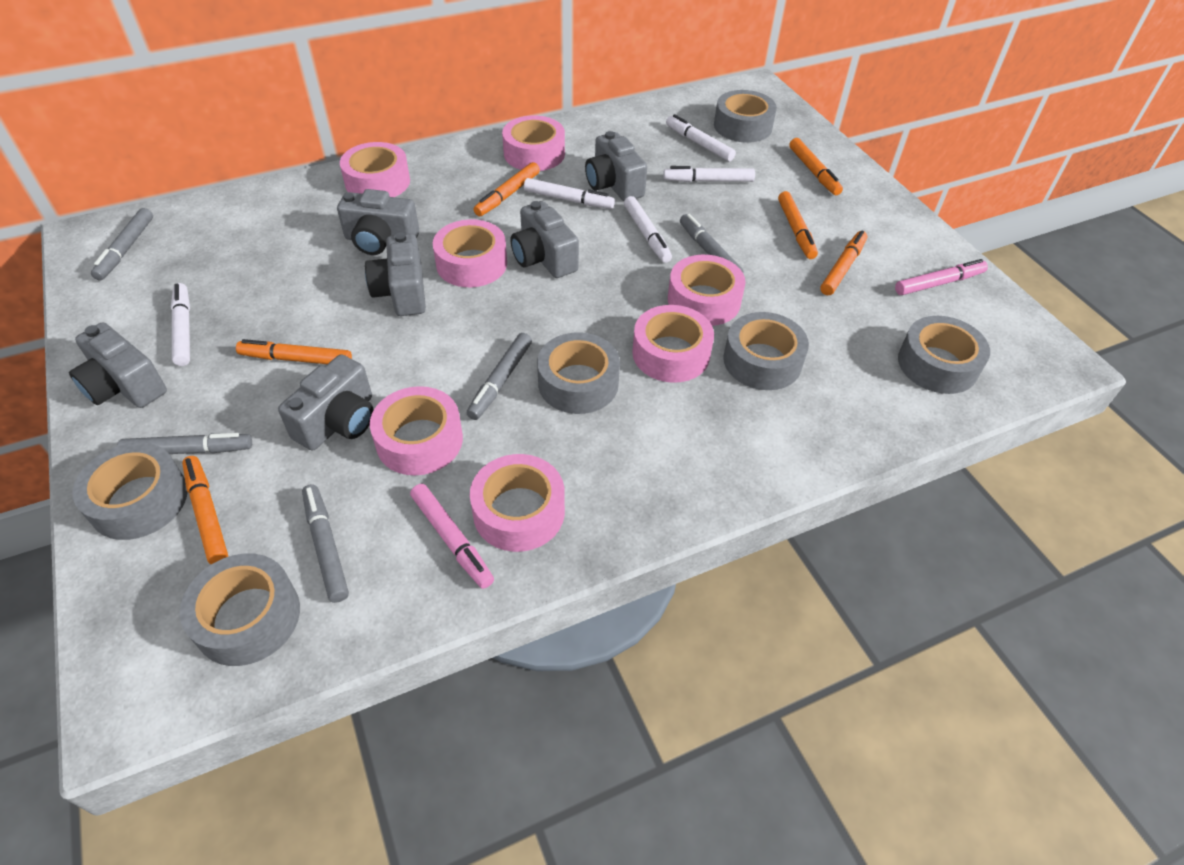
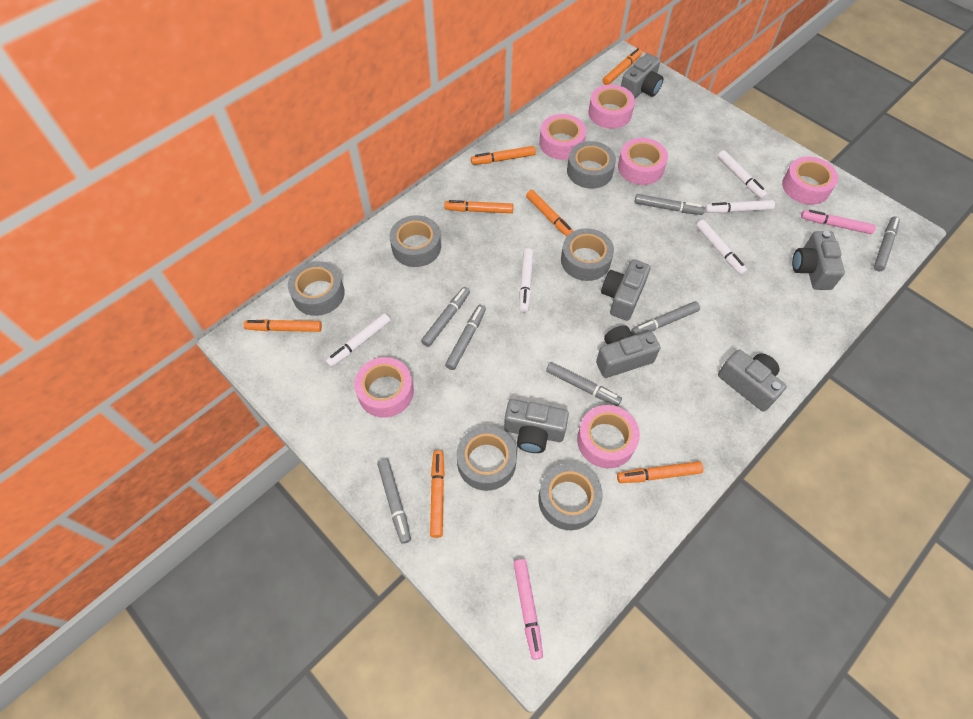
grey marker: 5 -> 7
orange marker: 6 -> 7
pink tape: 7 -> 6

